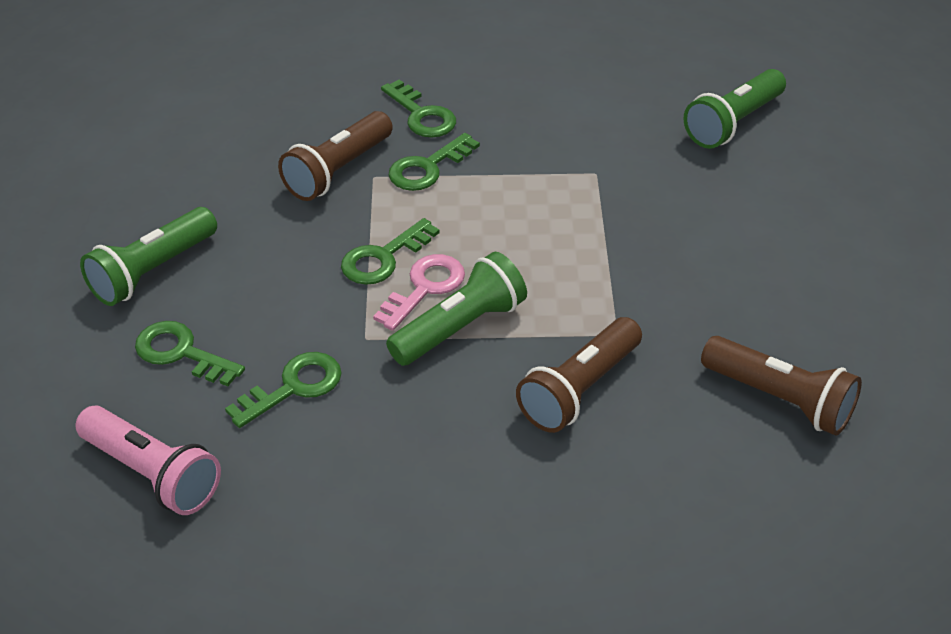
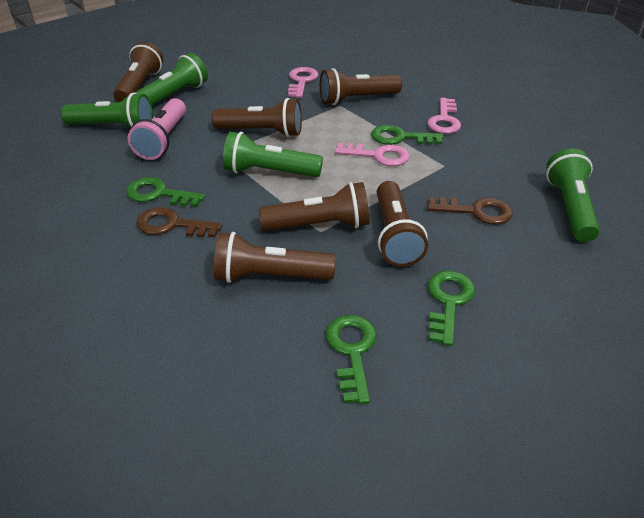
brown flashlight: 3 -> 6
brown key: 0 -> 2
green flashlight: 3 -> 4
green key: 5 -> 4
pink key: 1 -> 3

